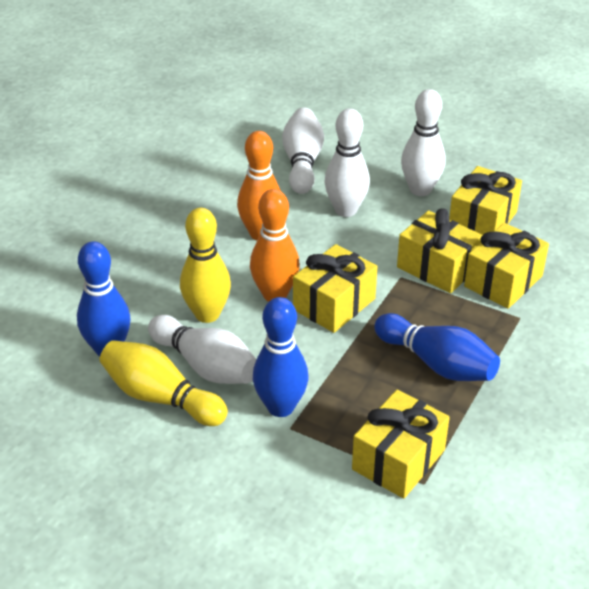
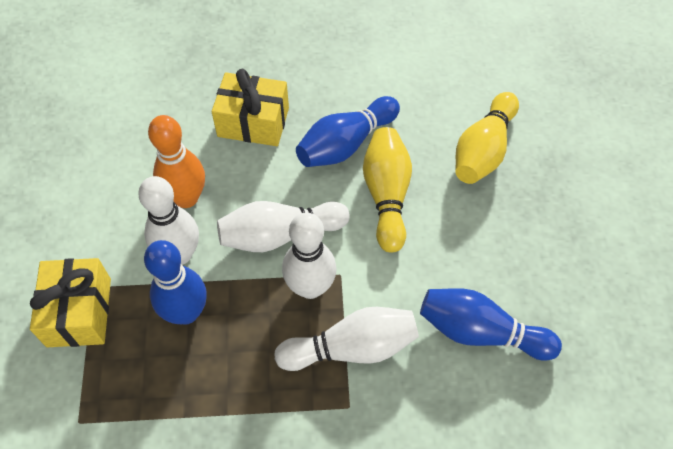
orange bowling pin: 2 -> 1
yellow gift: 5 -> 2

